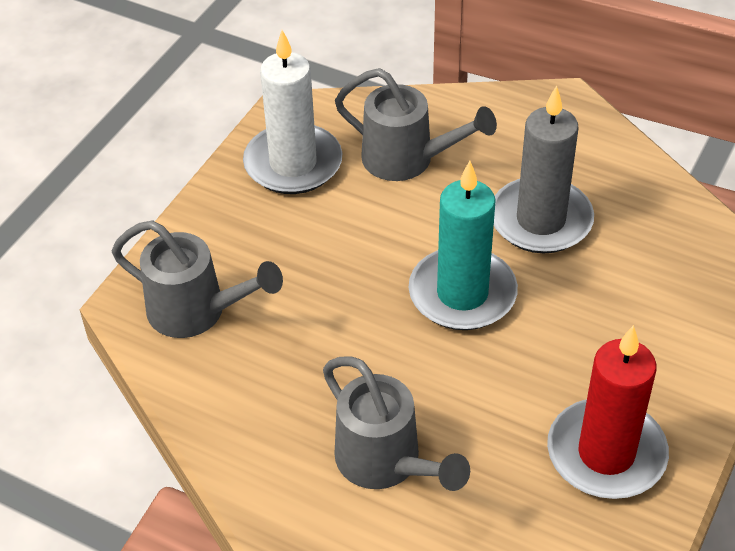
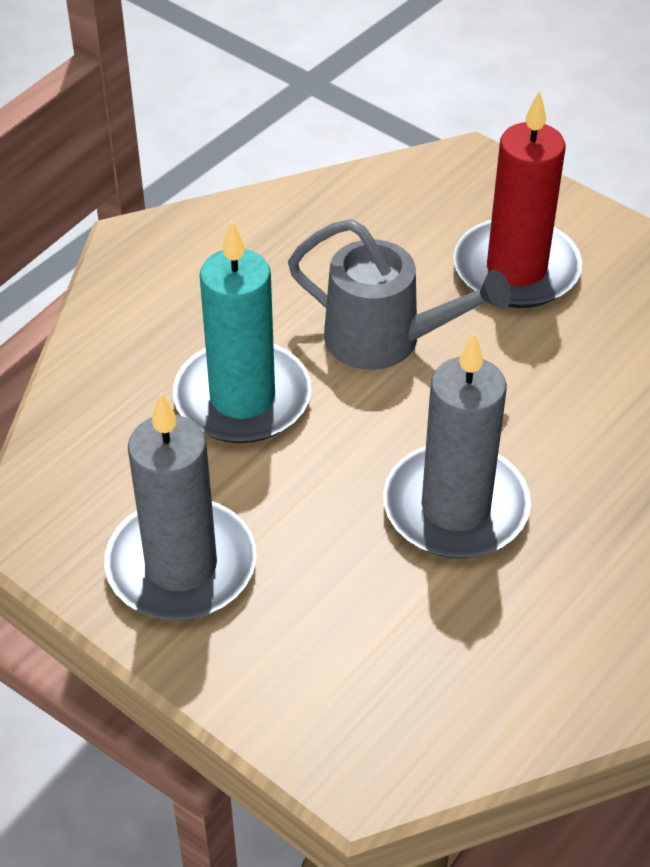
grey candle: 1 -> 2
grey watering can: 3 -> 1
white candle: 1 -> 0

